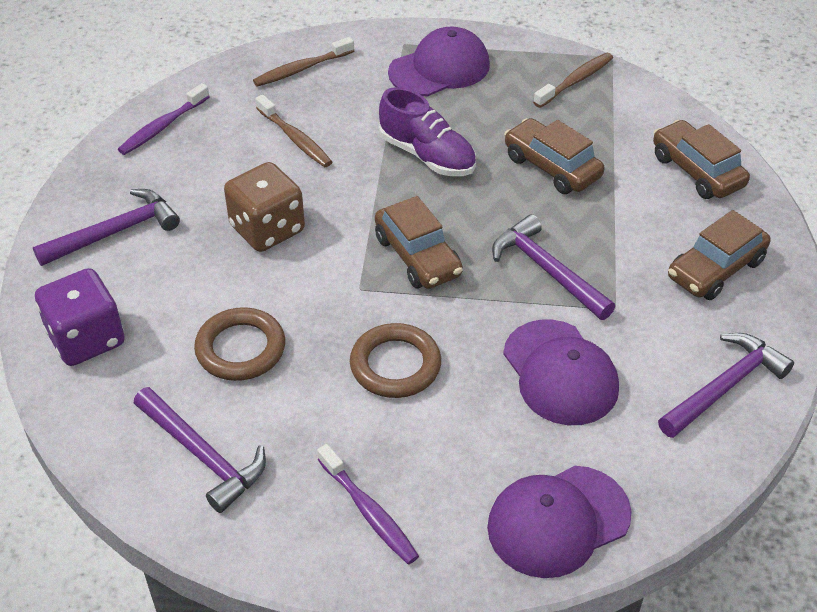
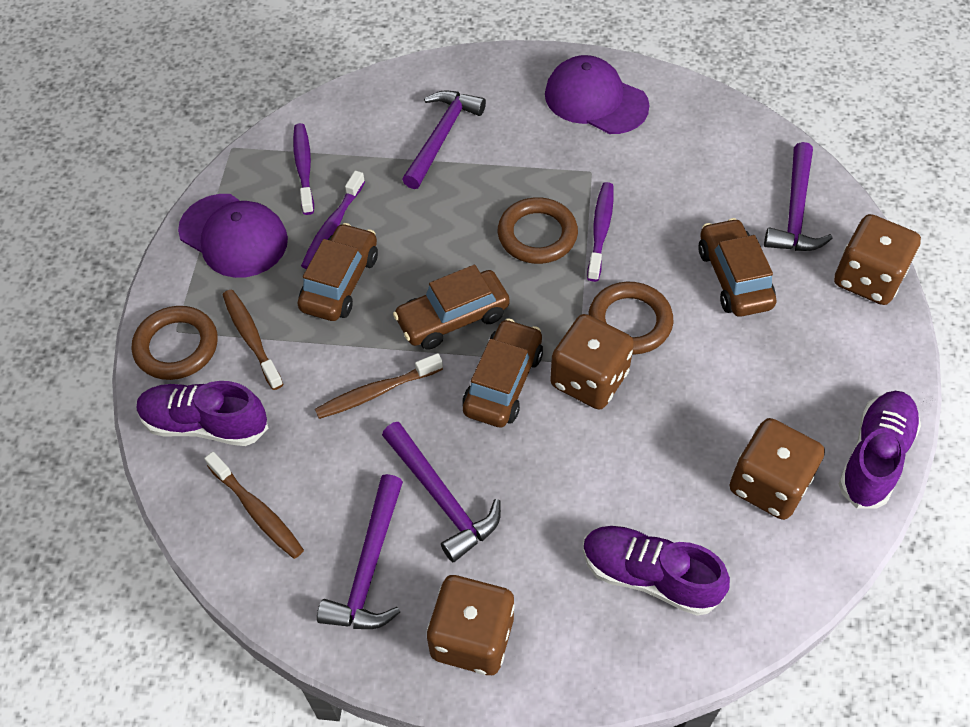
brown dice: 1 -> 4
brown ring: 2 -> 3
purple cap: 3 -> 2
purple dice: 1 -> 0
purple shoe: 1 -> 3
purple toothbrush: 2 -> 3

